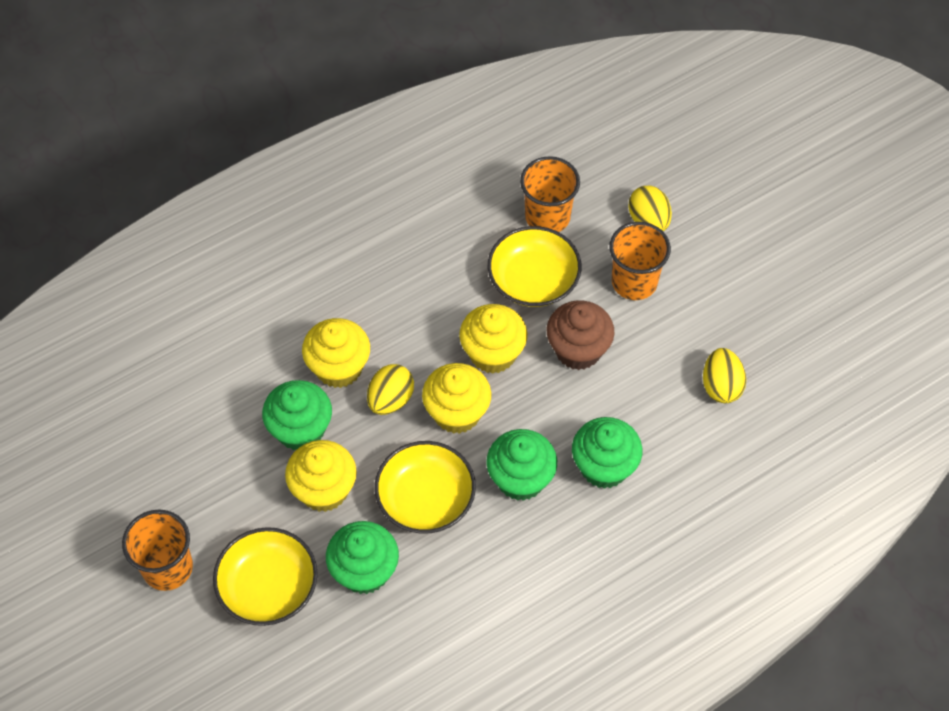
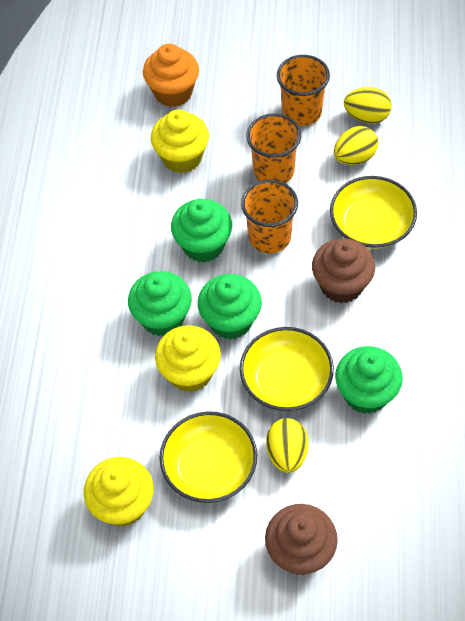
brown cupcake: 1 -> 2
orange cupcake: 0 -> 1
yellow cupcake: 4 -> 3

